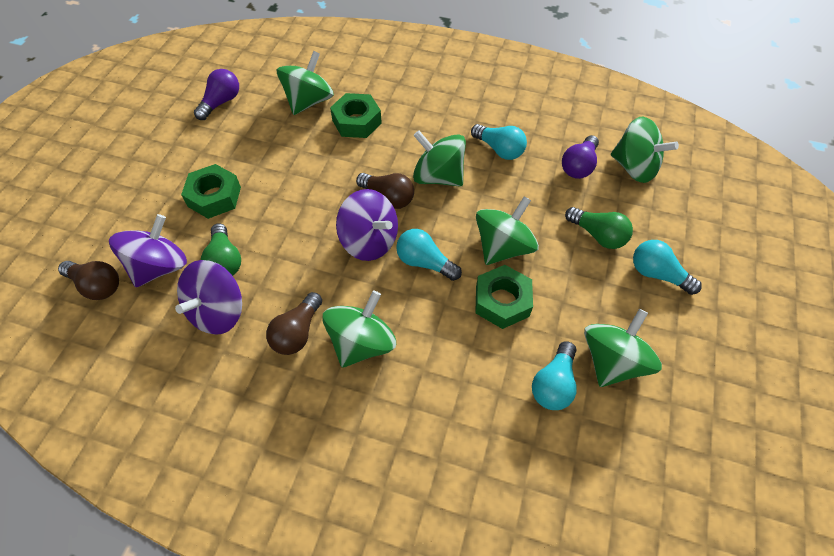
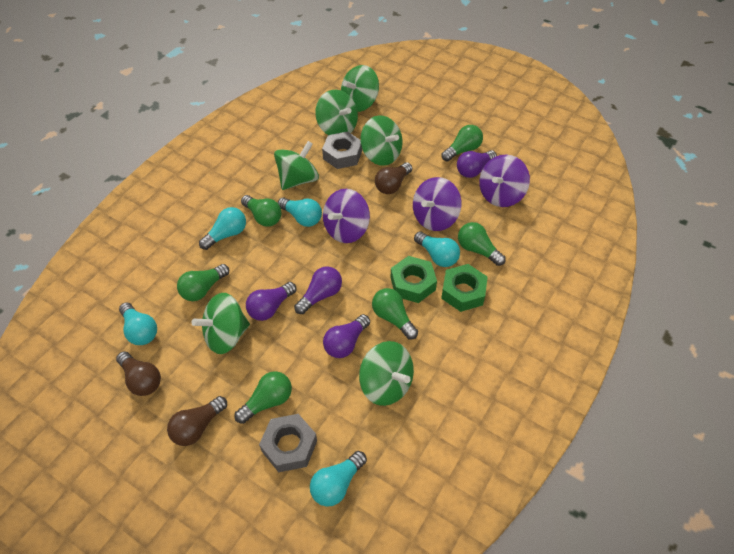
green light bulb: 2 -> 6
green nut: 3 -> 2
grey nut: 0 -> 2
purple light bulb: 2 -> 4
turquoise light bulb: 4 -> 5

